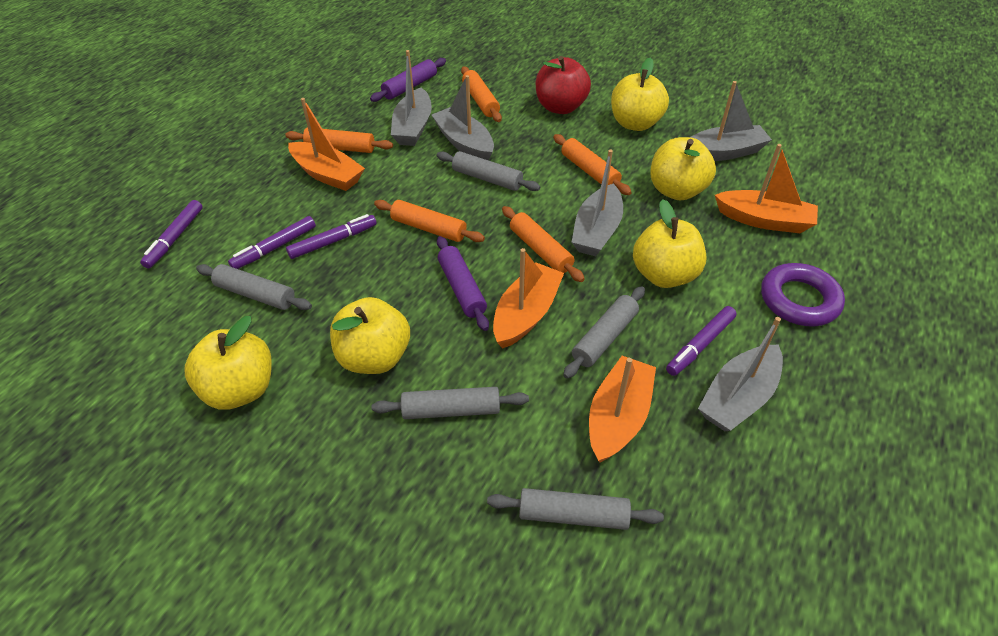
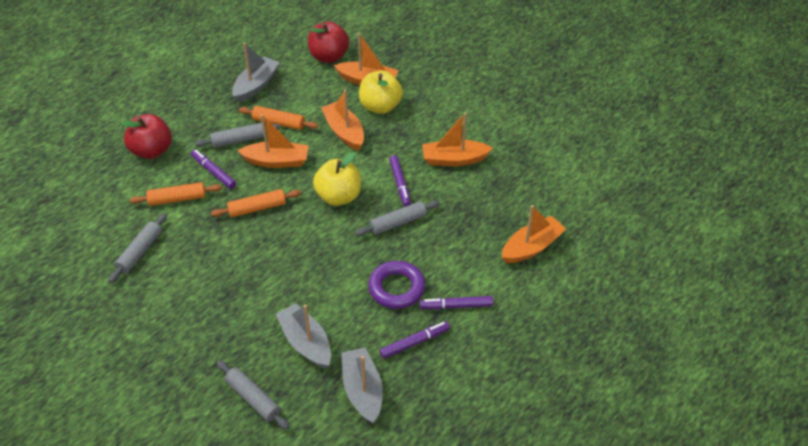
grey boat: 5 -> 3
grey rolling pin: 5 -> 4
orange boat: 4 -> 5
orange rolling pin: 5 -> 3
purple rolling pin: 2 -> 0
red apple: 1 -> 2
yellow apple: 5 -> 2

